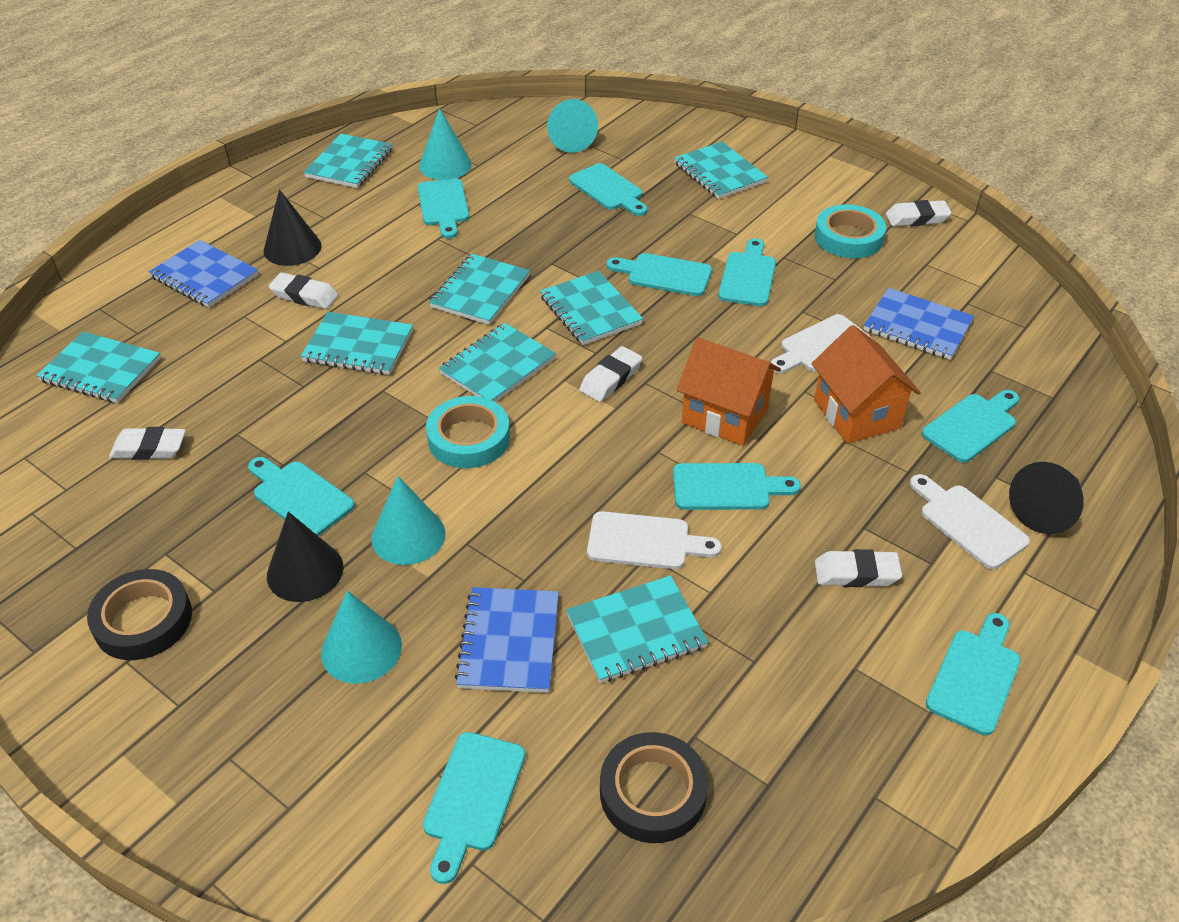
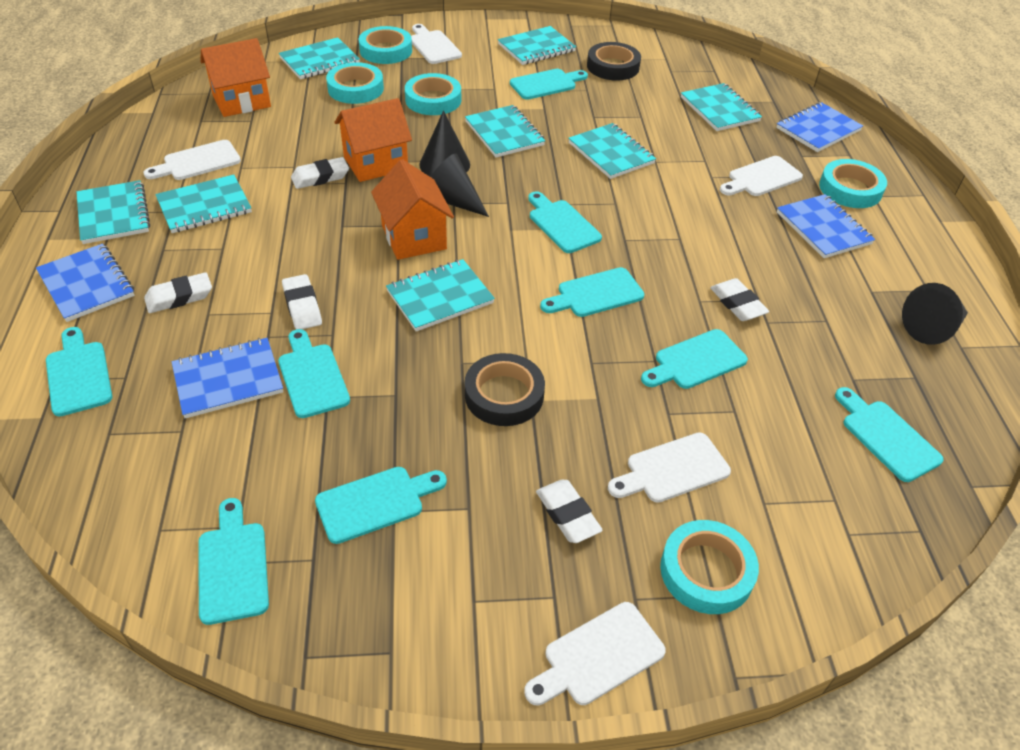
blue notebook: 3 -> 4
orange house: 2 -> 3
turquoise cone: 4 -> 0
turquoise tape: 2 -> 5
white cutting board: 3 -> 5

